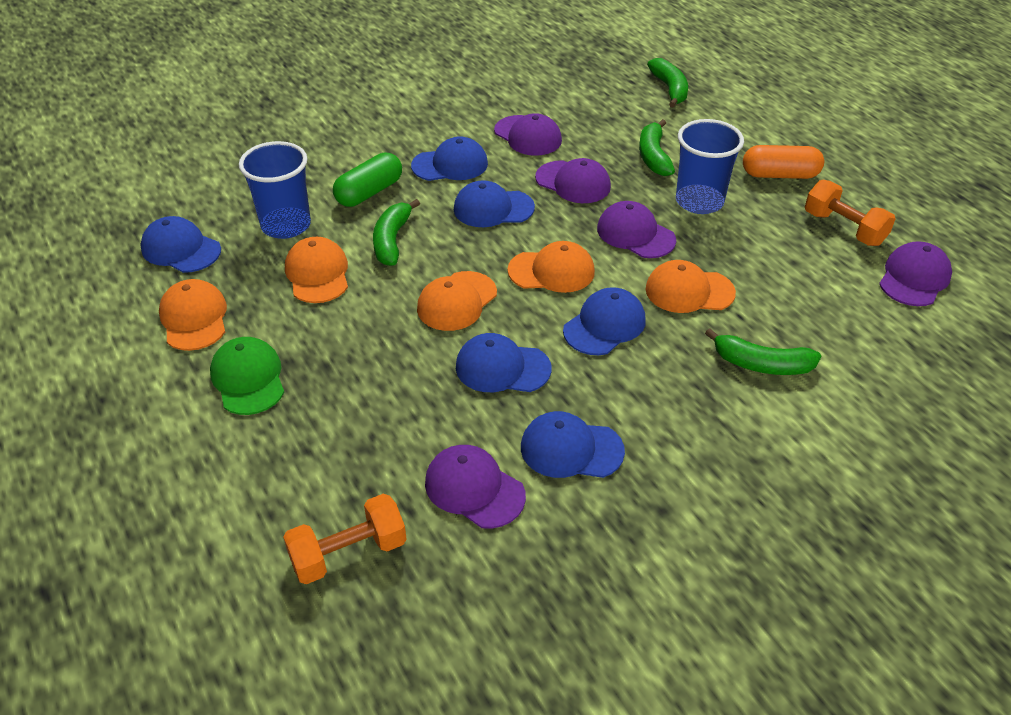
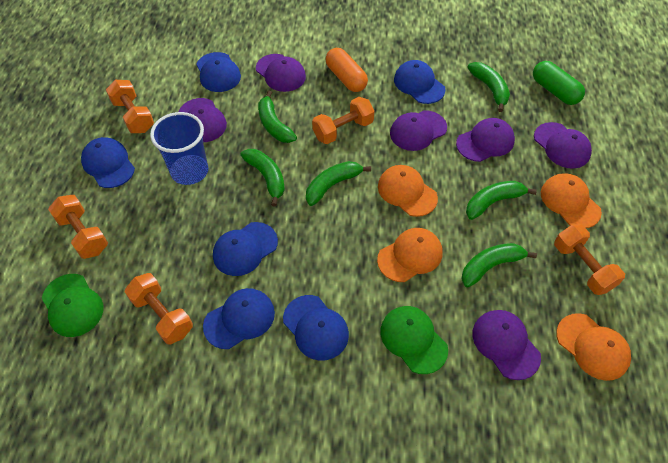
blue cup: 2 -> 1
green banana: 4 -> 6
green cap: 1 -> 2
orange cap: 5 -> 4
orange dumbbell: 2 -> 5
purple cap: 5 -> 6

